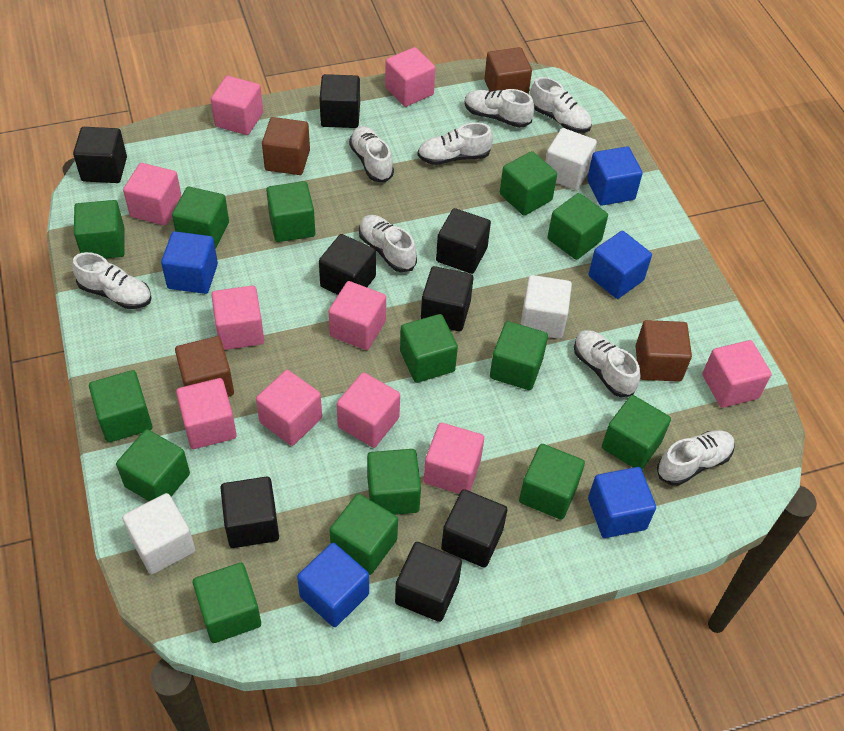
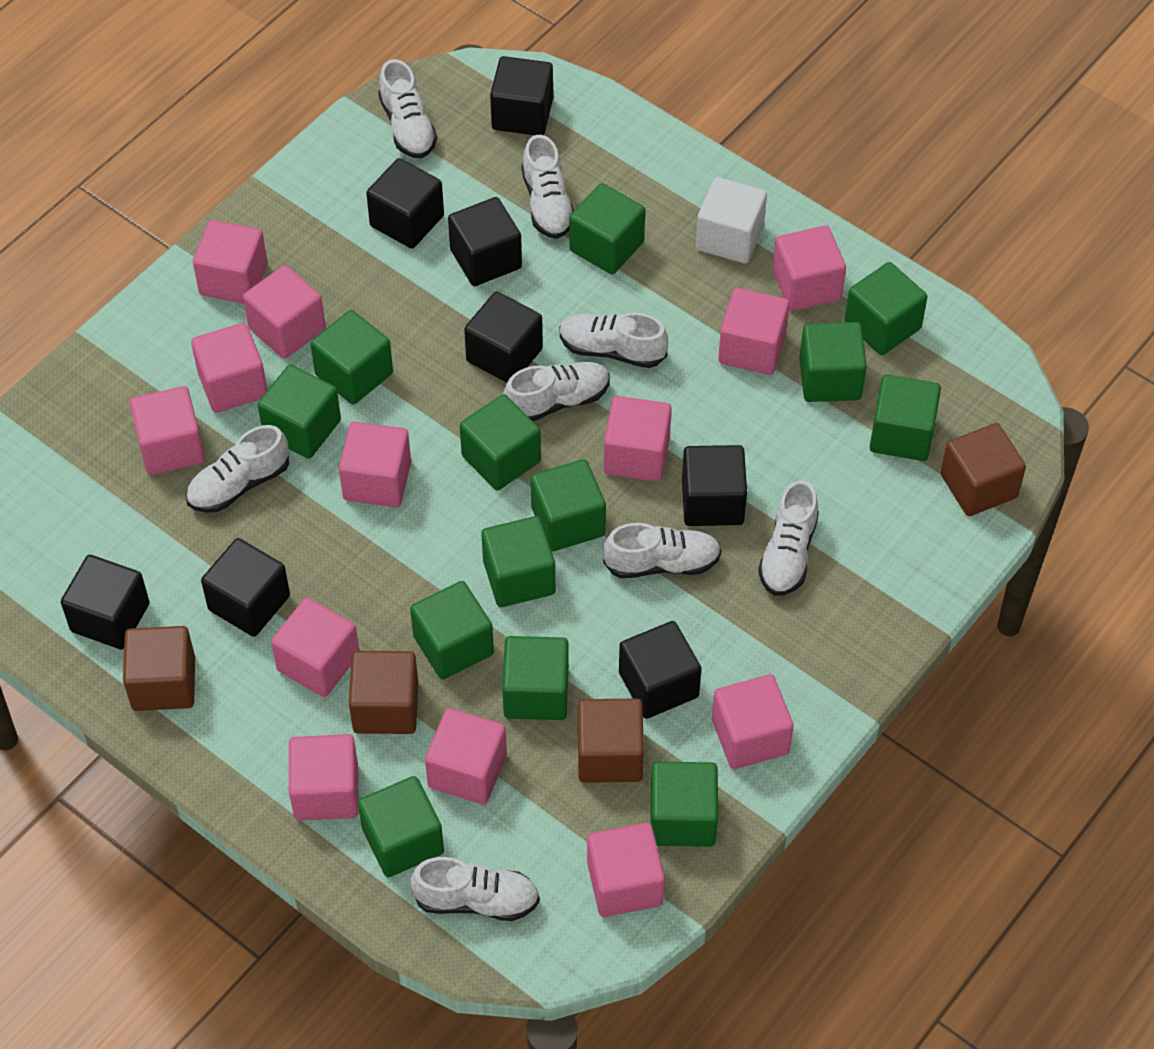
blue cube: 5 -> 0
green cube: 14 -> 13
pink cube: 10 -> 13
white cube: 3 -> 1

